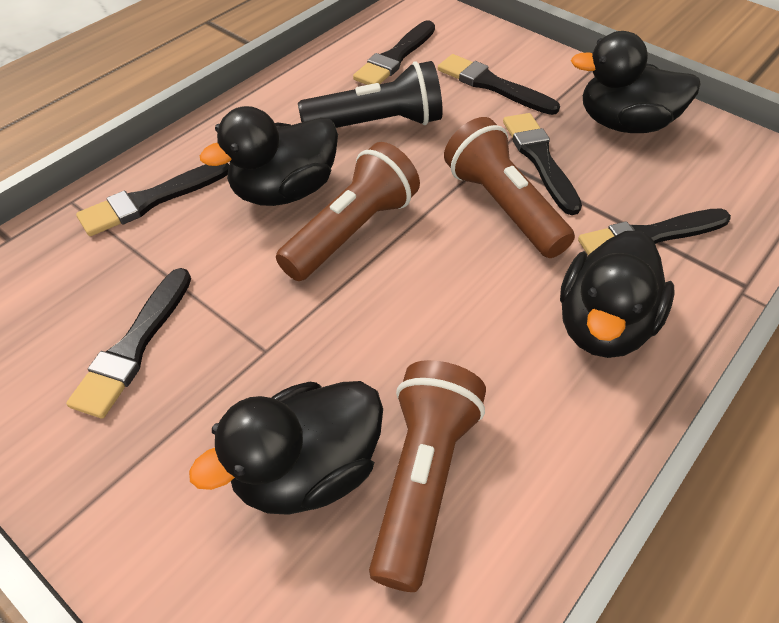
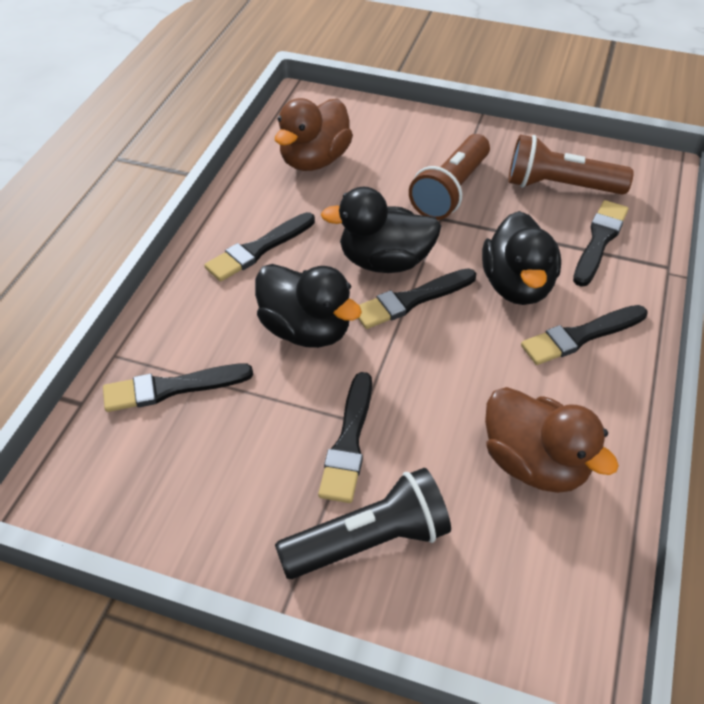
black duck: 4 -> 3
brown duck: 0 -> 2
brown flashlight: 3 -> 2

